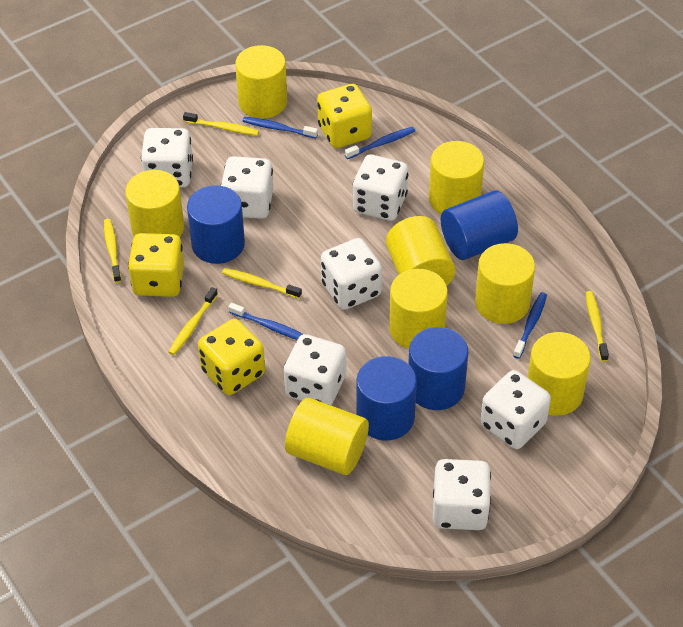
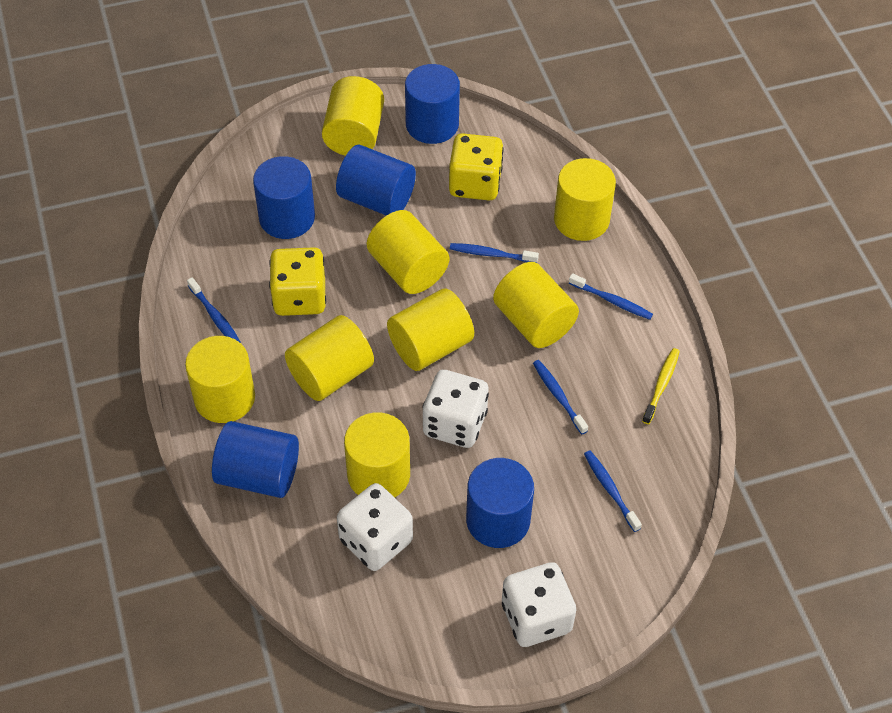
blue cylinder: 4 -> 5
blue toothbrush: 4 -> 5
white dice: 7 -> 3
yellow dice: 3 -> 2
yellow toothbrush: 5 -> 1

